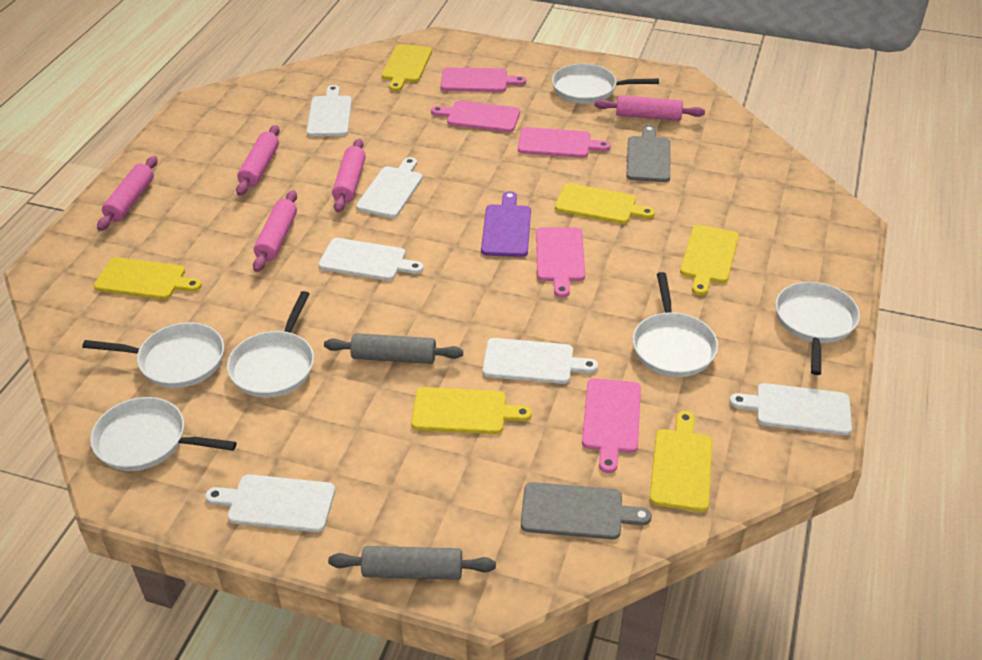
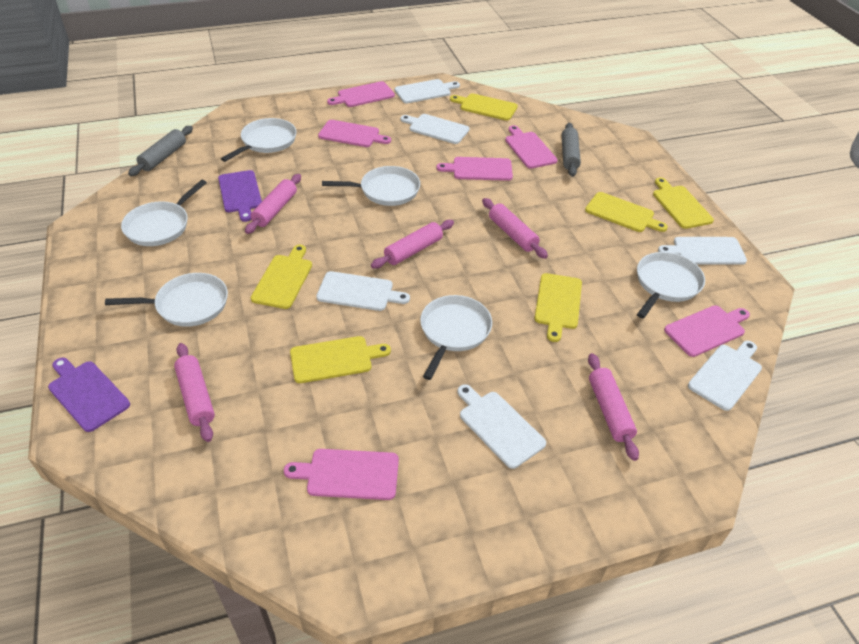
grey cutting board: 2 -> 0
pink cutting board: 5 -> 6
purple cutting board: 1 -> 2

